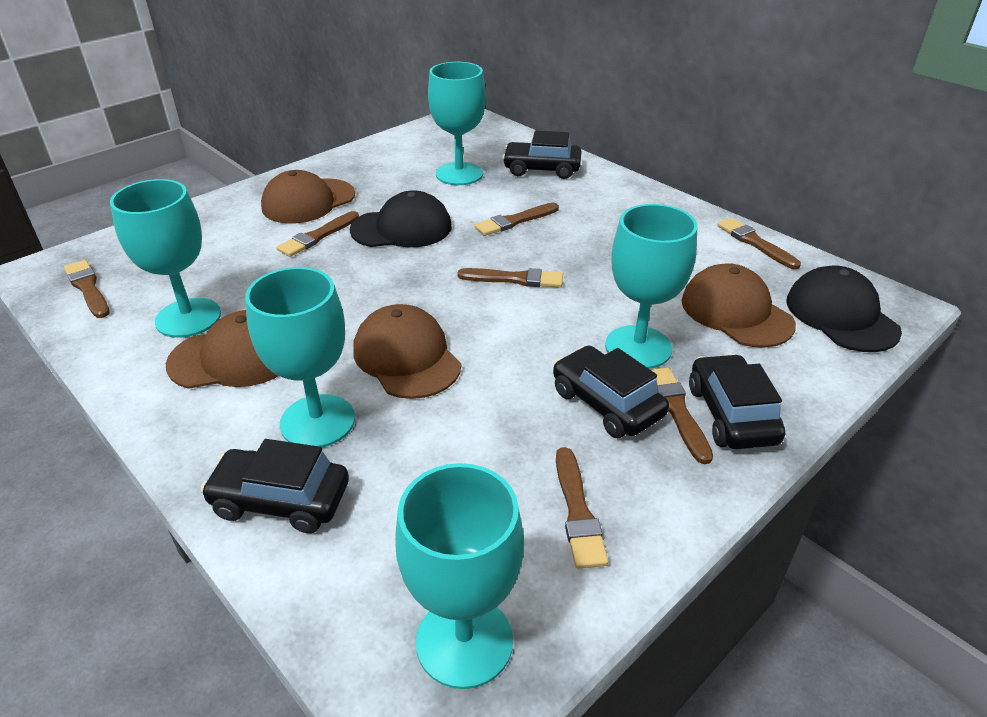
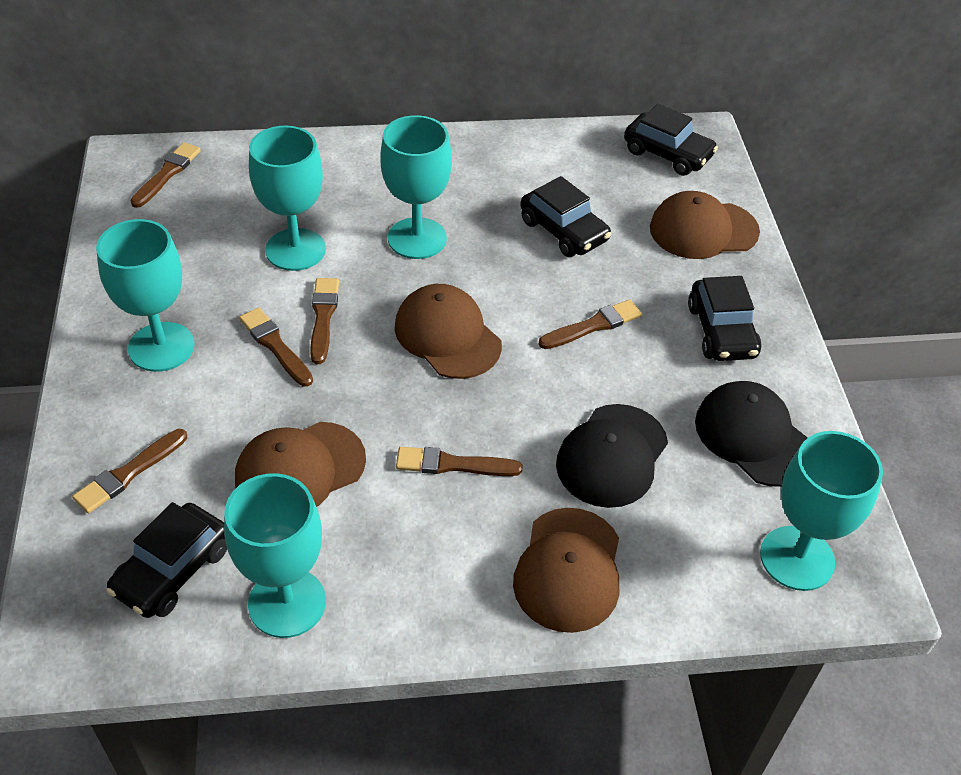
brown brush: 7 -> 6

